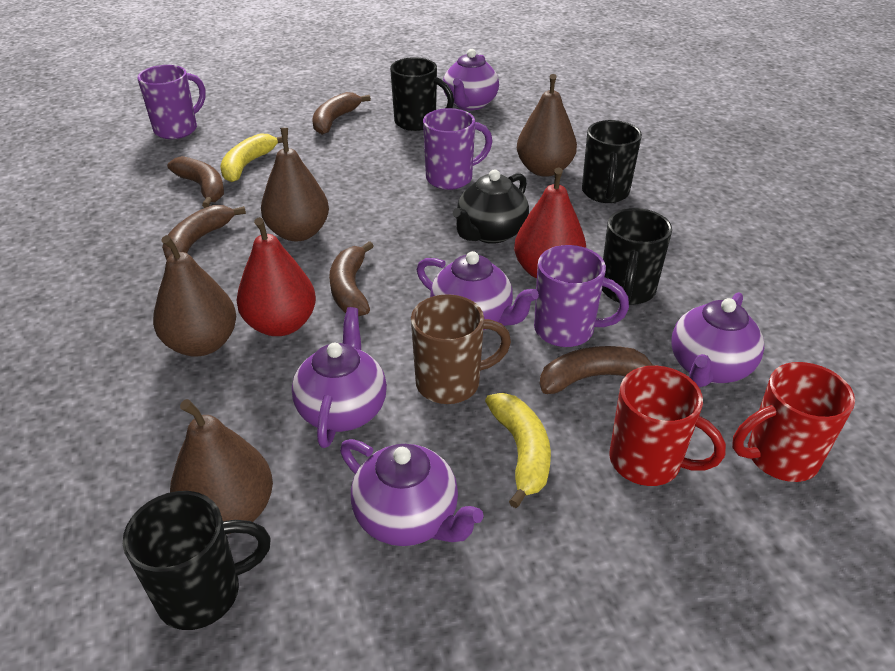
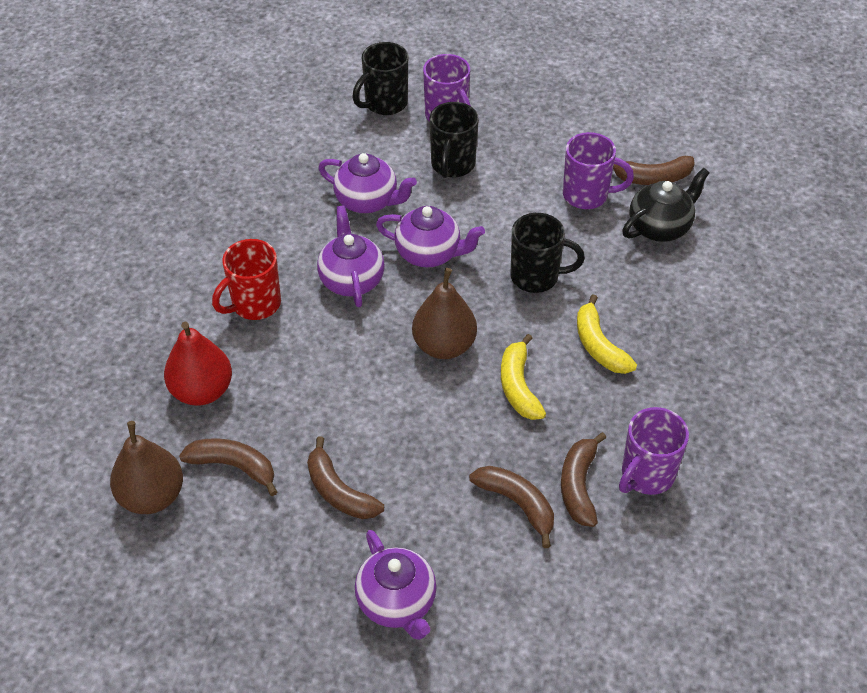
black mug: 4 -> 3
brown mug: 1 -> 0
brown pear: 4 -> 2
purple teapot: 5 -> 4
red mug: 2 -> 1
red pear: 2 -> 1

